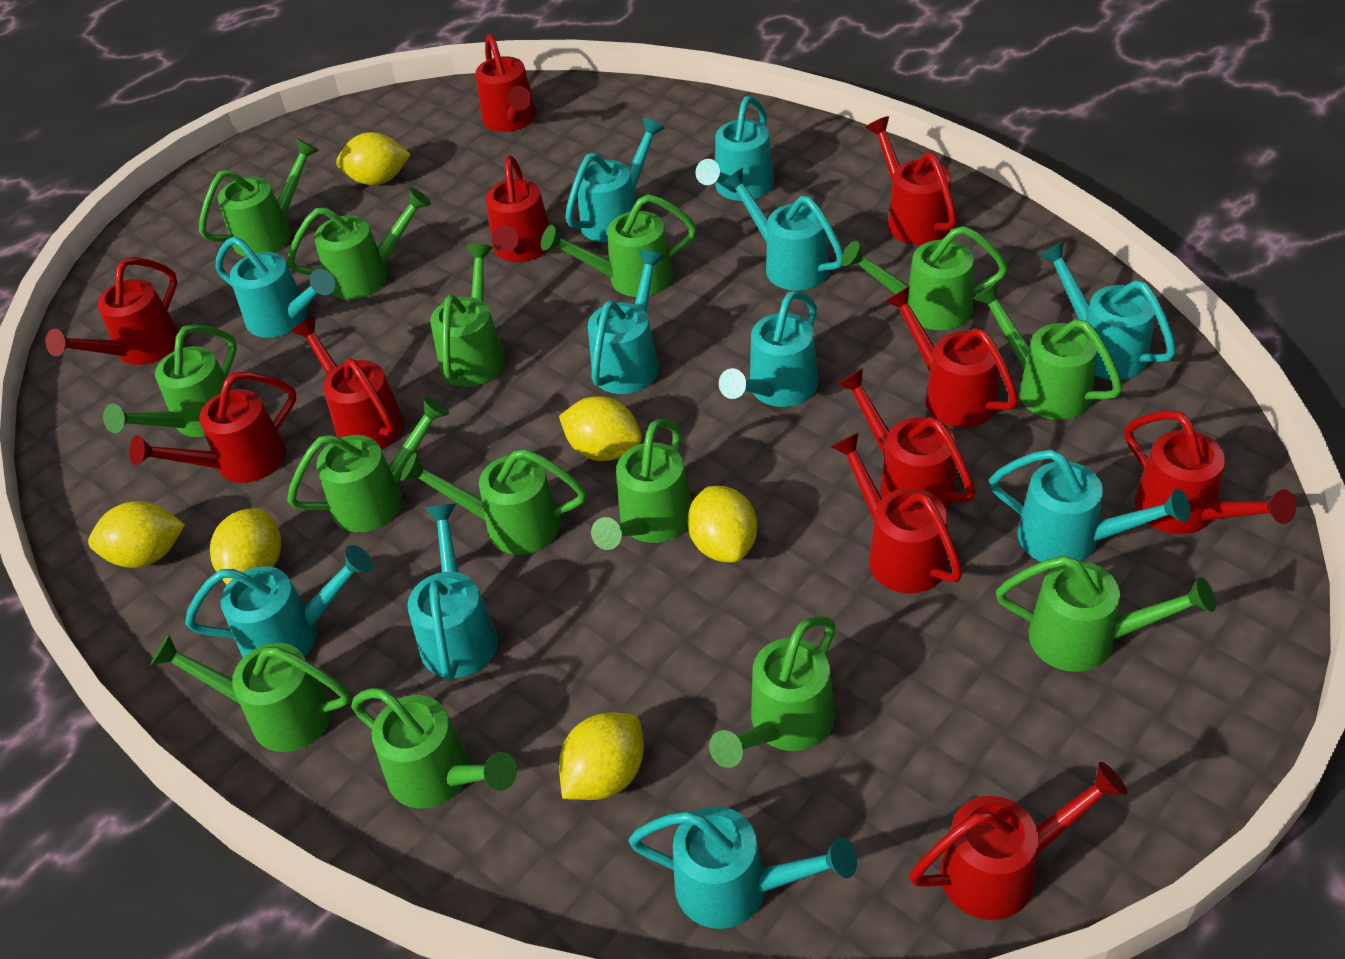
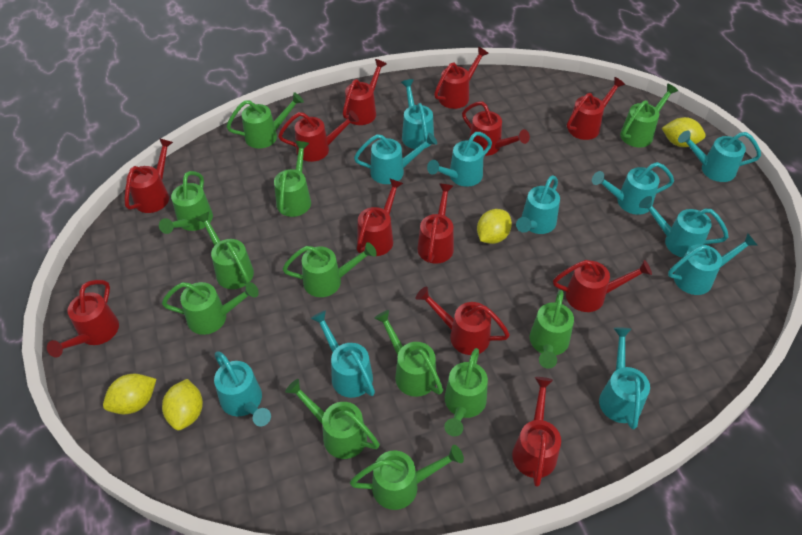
green watering can: 14 -> 12
red watering can: 11 -> 12
yellow lemon: 6 -> 4

